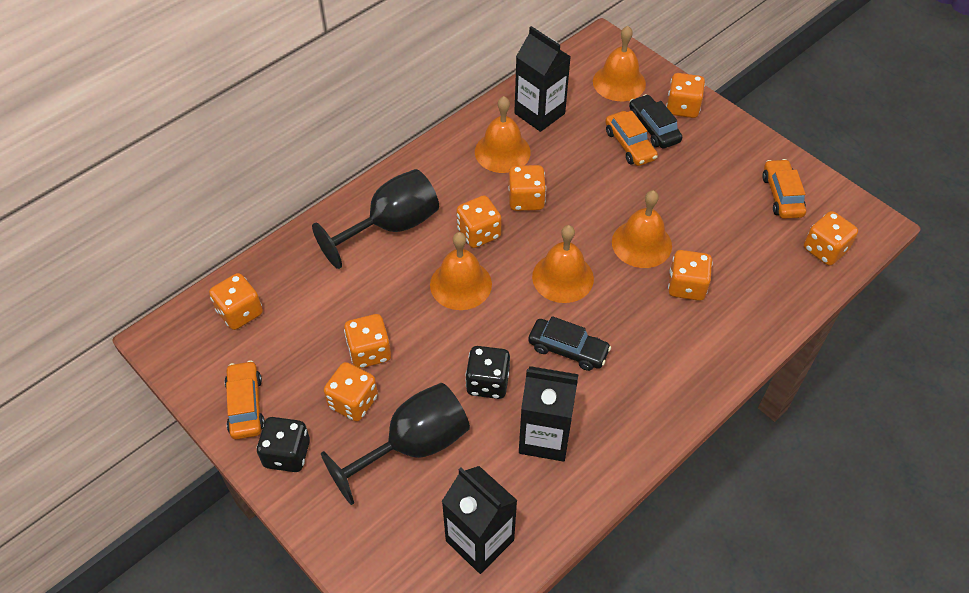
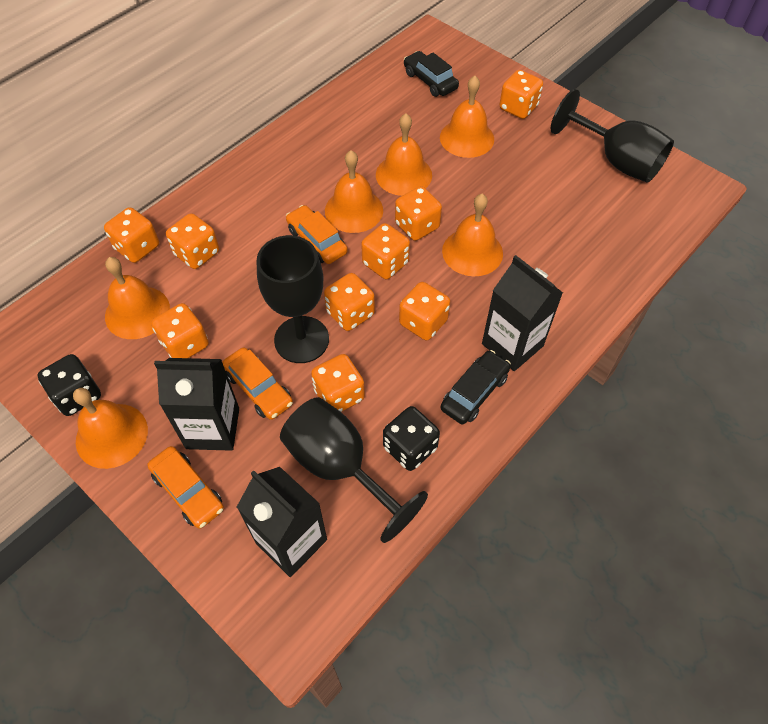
black goblet: 2 -> 3
orange bell: 5 -> 6
orange dice: 8 -> 9

